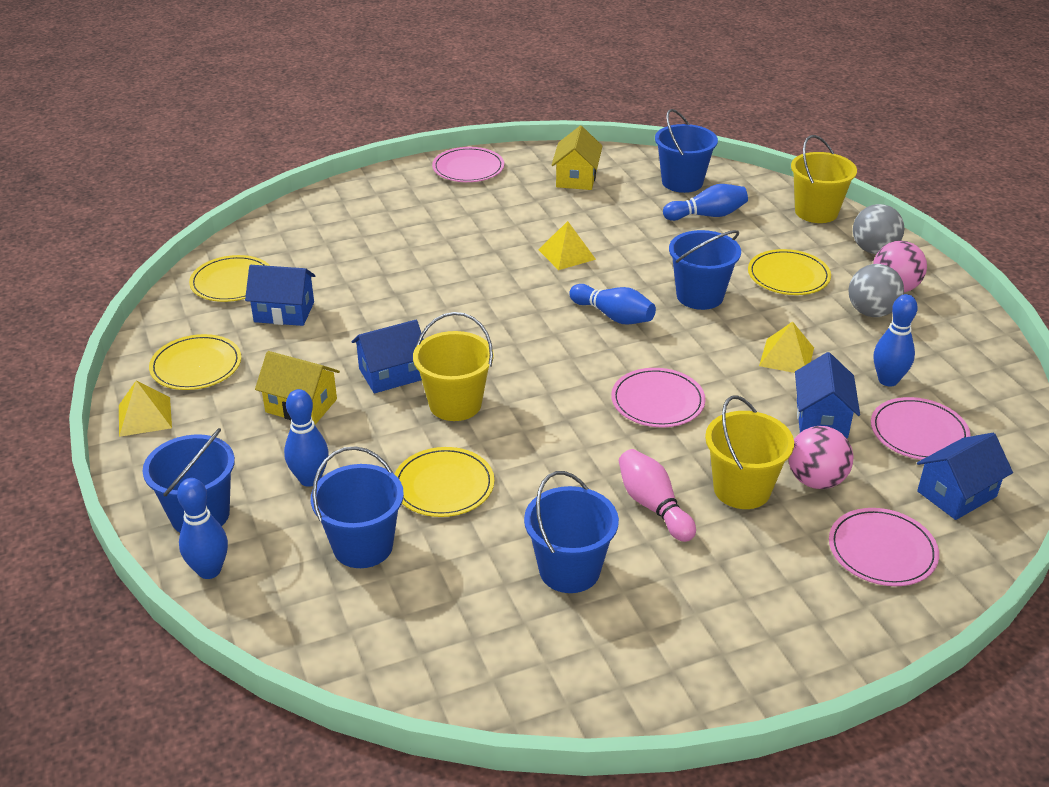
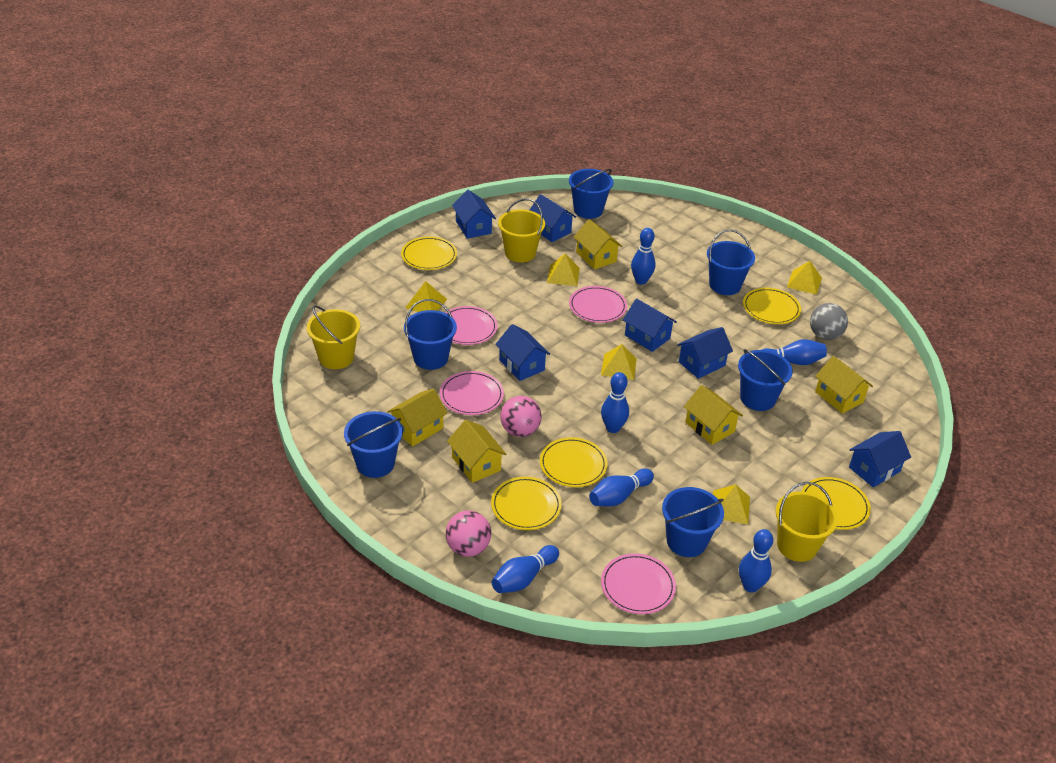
blue bowling pin: 5 -> 6
blue bucket: 5 -> 6
blue house: 4 -> 6
grey ball: 2 -> 1
pink bowling pin: 1 -> 0
yellow house: 2 -> 5
yellow plate: 4 -> 5
yellow pyramid: 3 -> 5

